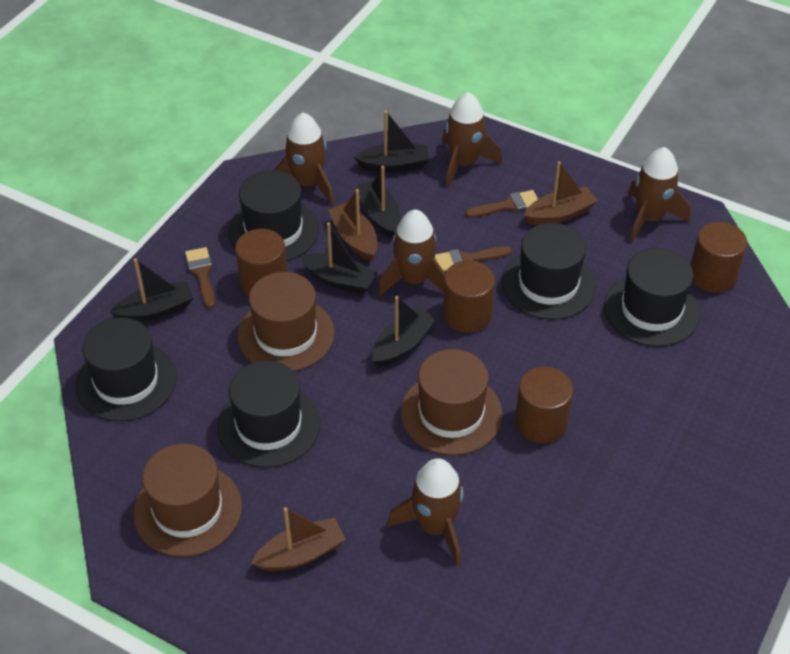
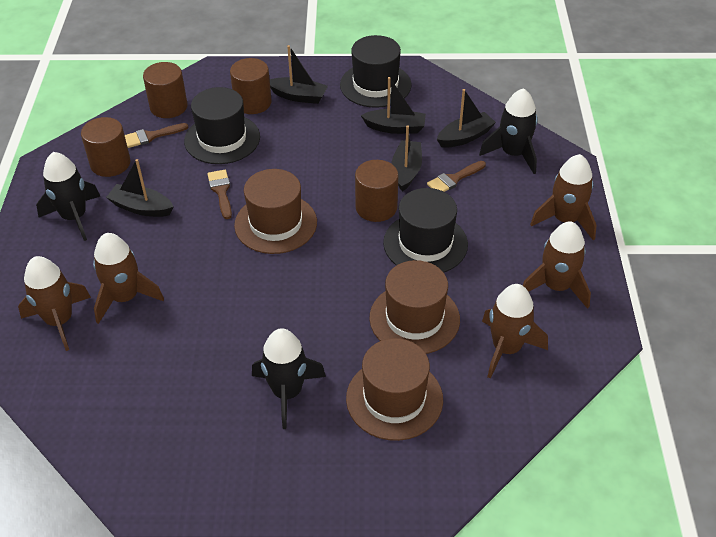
black hat: 5 -> 3
black rocket: 0 -> 3
brown boat: 3 -> 0

